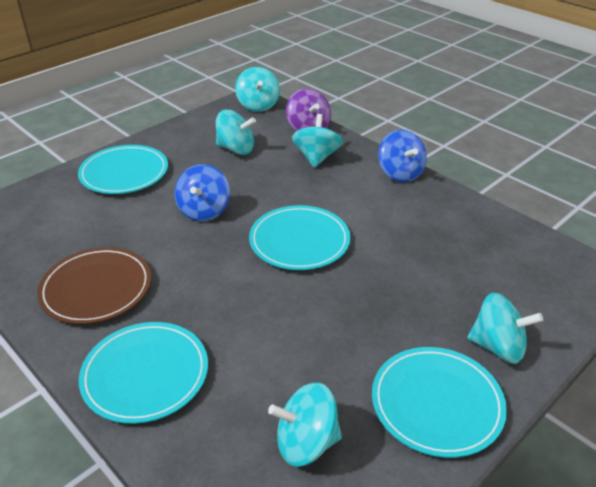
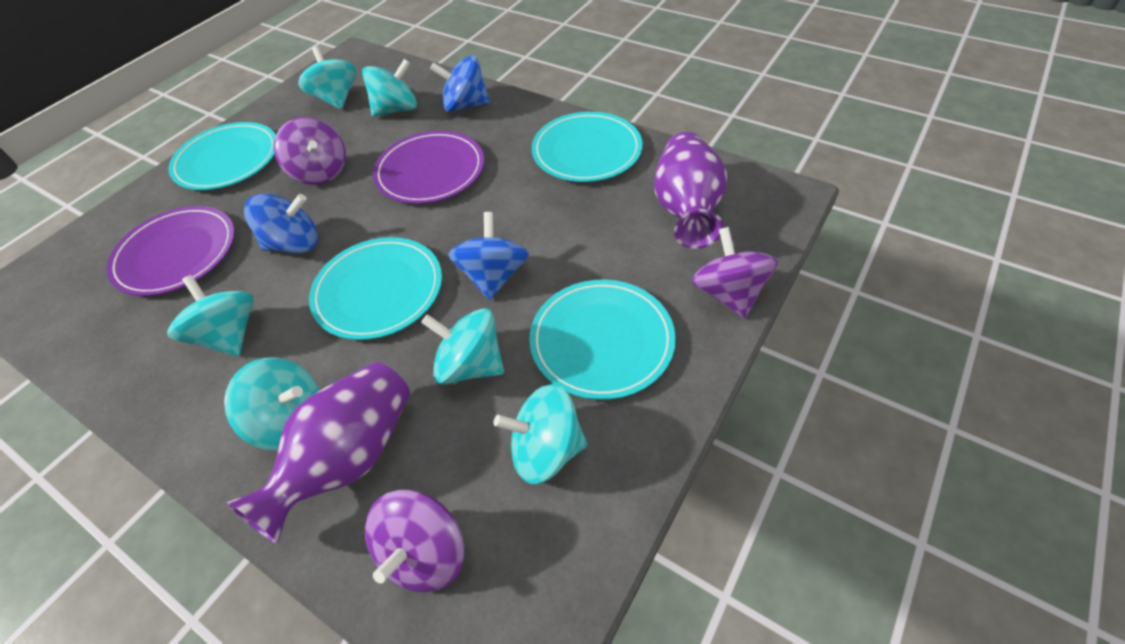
blue spinning top: 2 -> 3
brown plate: 1 -> 0
purple plate: 0 -> 2
purple spinning top: 1 -> 3
purple vase: 0 -> 2
turquoise spinning top: 5 -> 6

